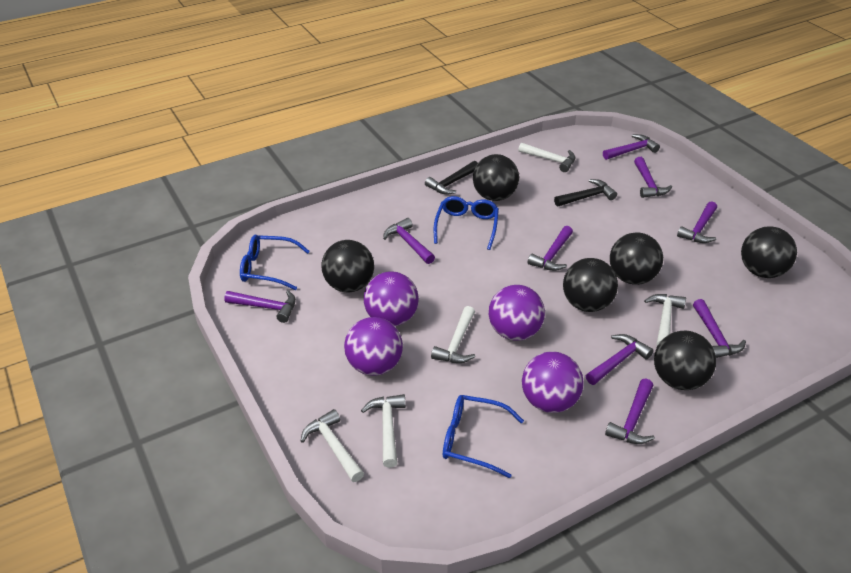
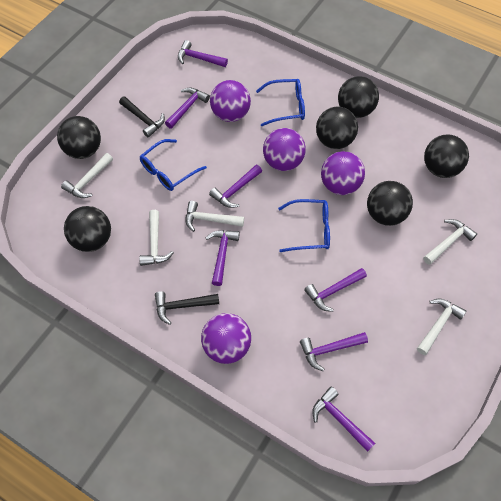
purple hammer: 9 -> 7

